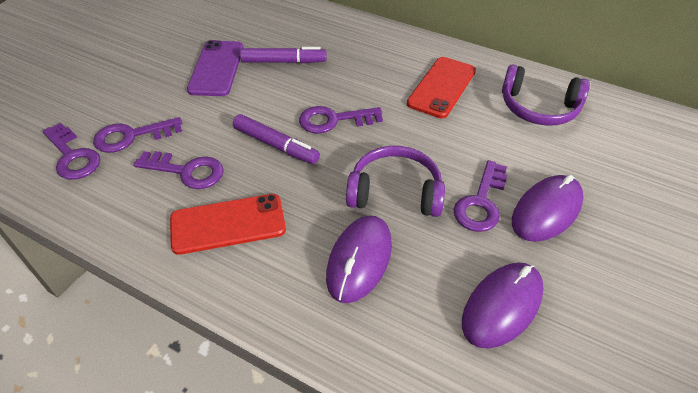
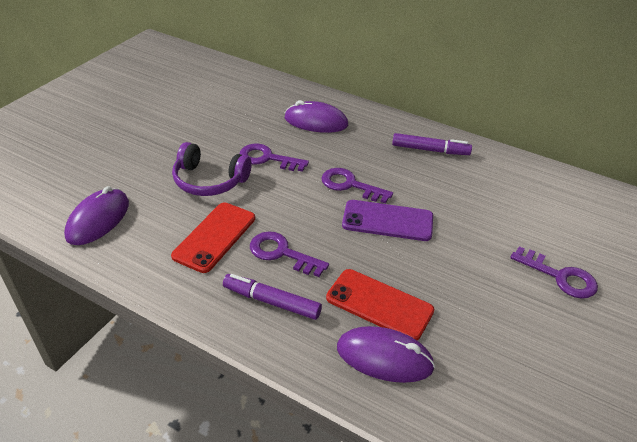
purple headphones: 2 -> 1
purple key: 5 -> 4

